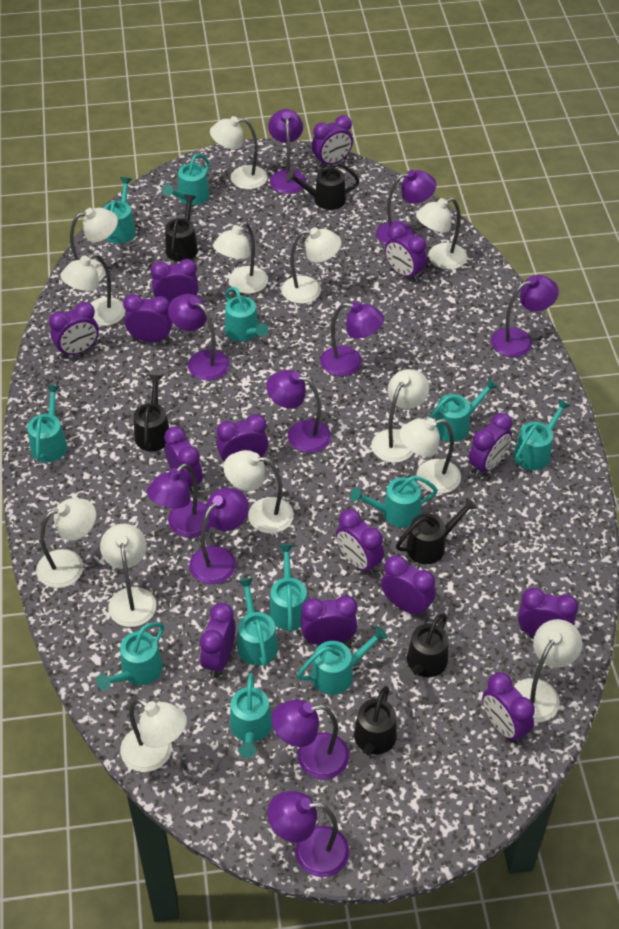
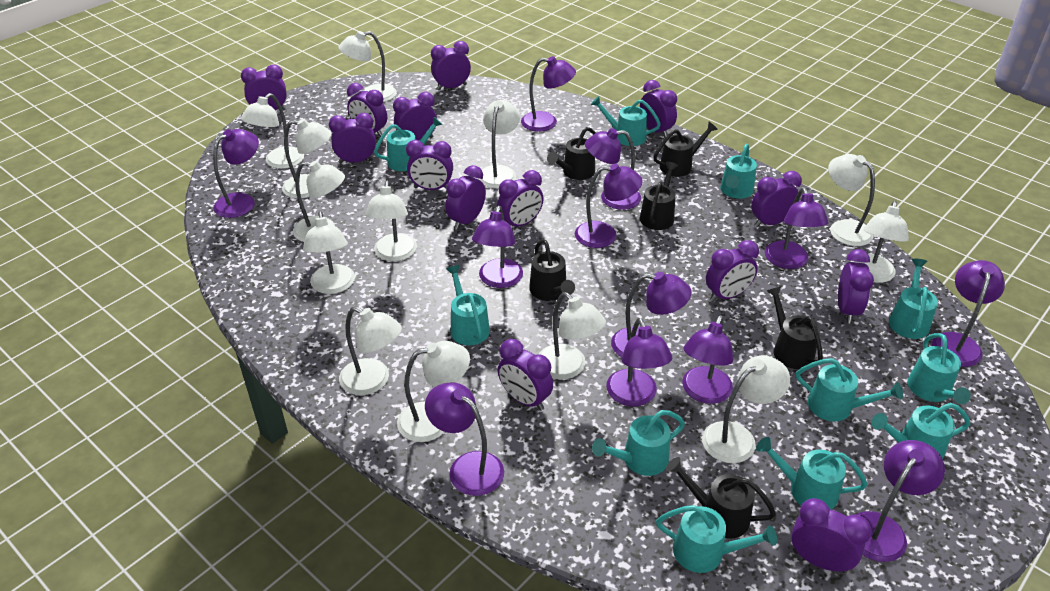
purple lamp: 10 -> 12
turquoise watering can: 12 -> 11

